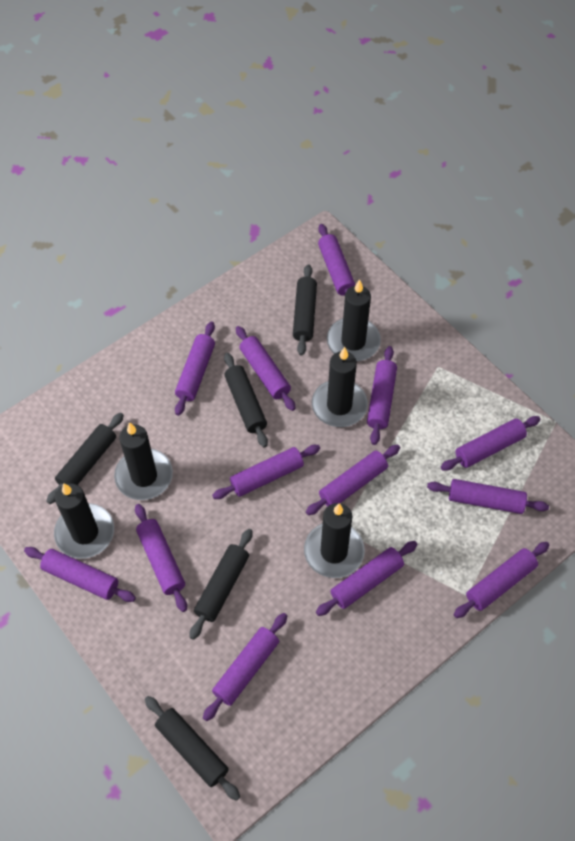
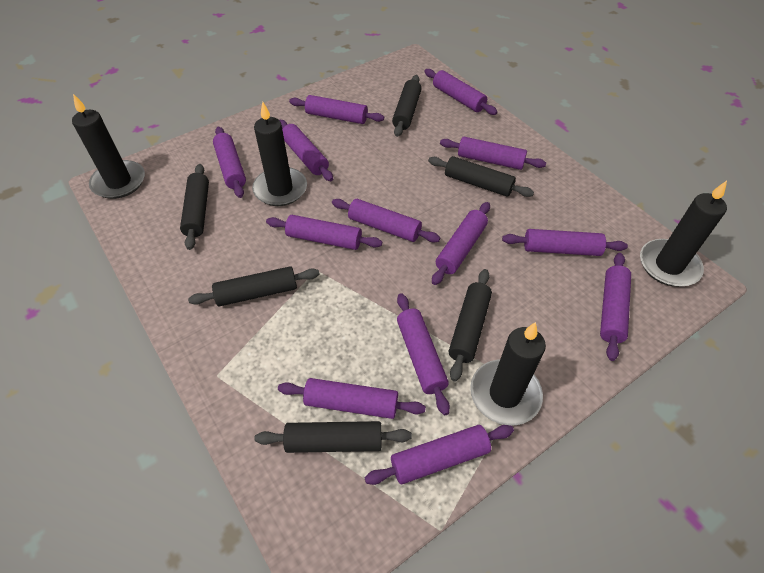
black candle: 5 -> 4
black rolling pin: 5 -> 6

